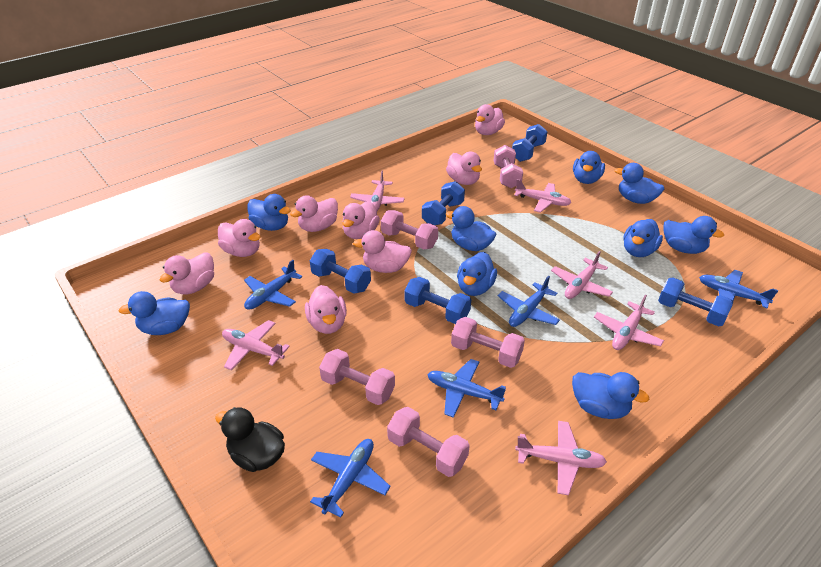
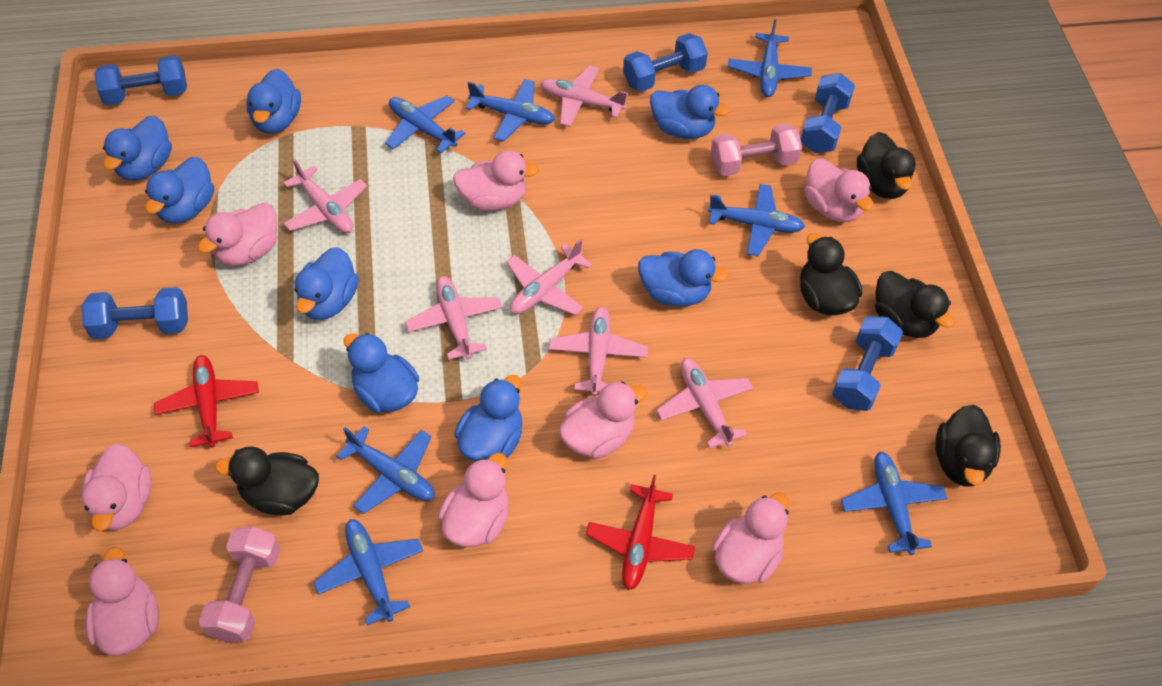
black duck: 1 -> 5
blue duck: 9 -> 8
blue plane: 5 -> 7
pink dumbbell: 5 -> 2
red plane: 0 -> 2

